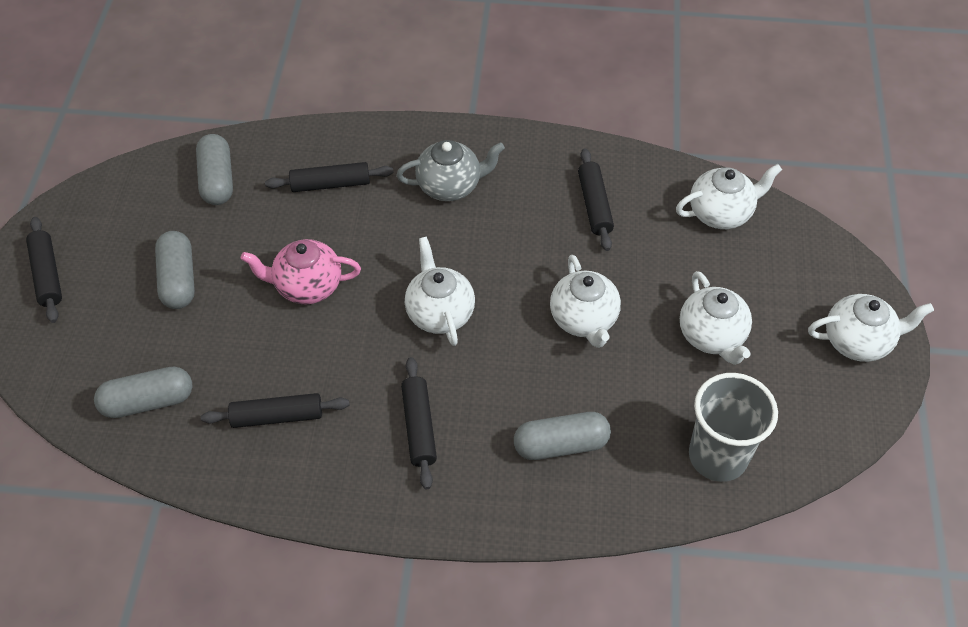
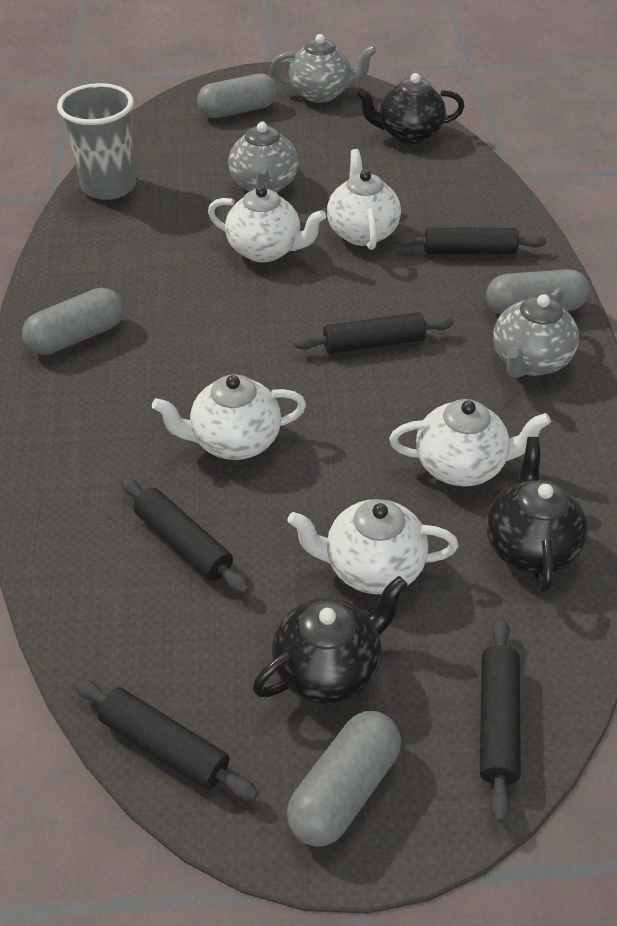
black teapot: 0 -> 3
grey teapot: 1 -> 3
pink teapot: 1 -> 0

